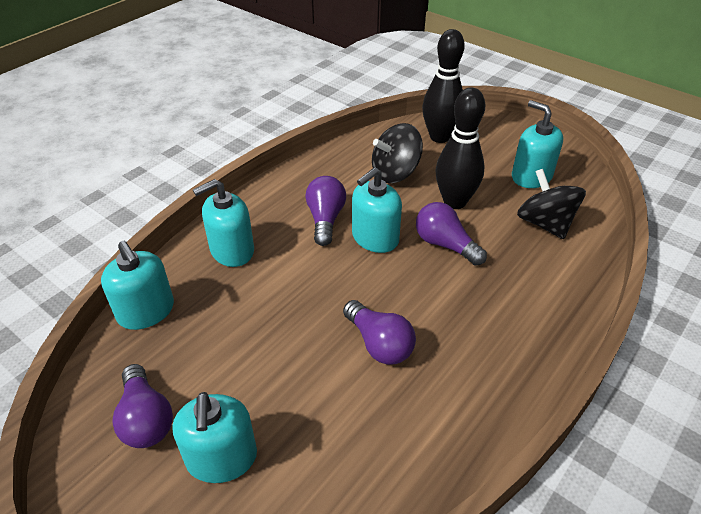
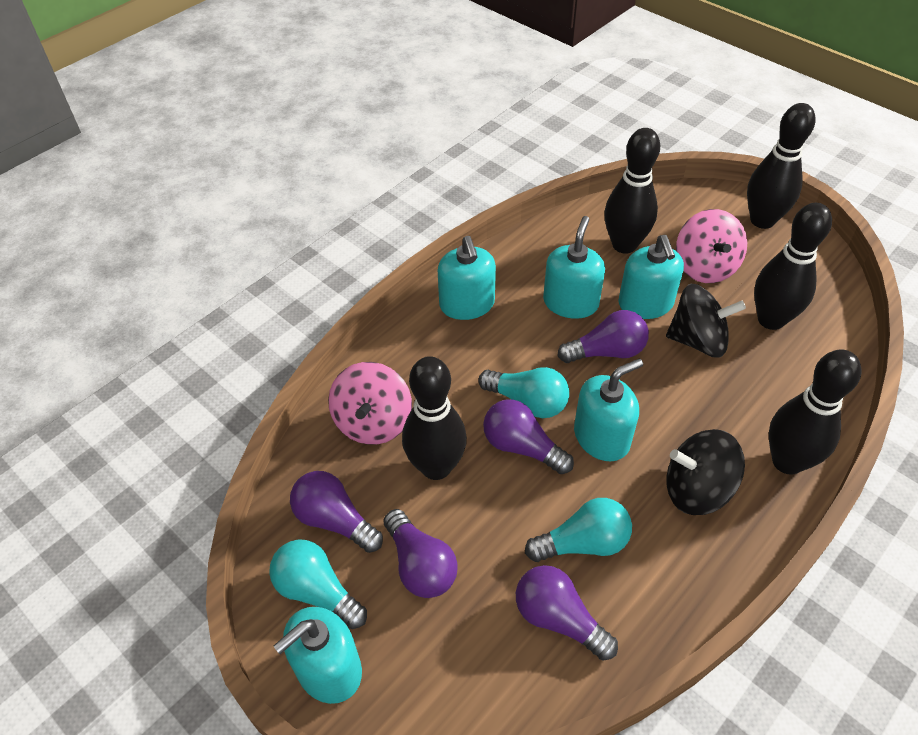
black bowling pin: 2 -> 5
pink spinning top: 0 -> 2
purple light bulb: 4 -> 5
turquoise light bulb: 0 -> 3

